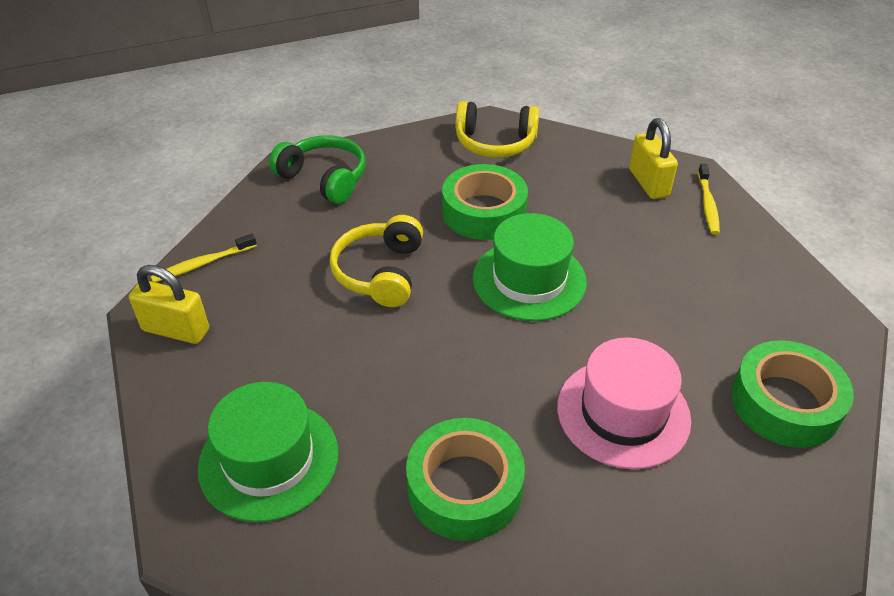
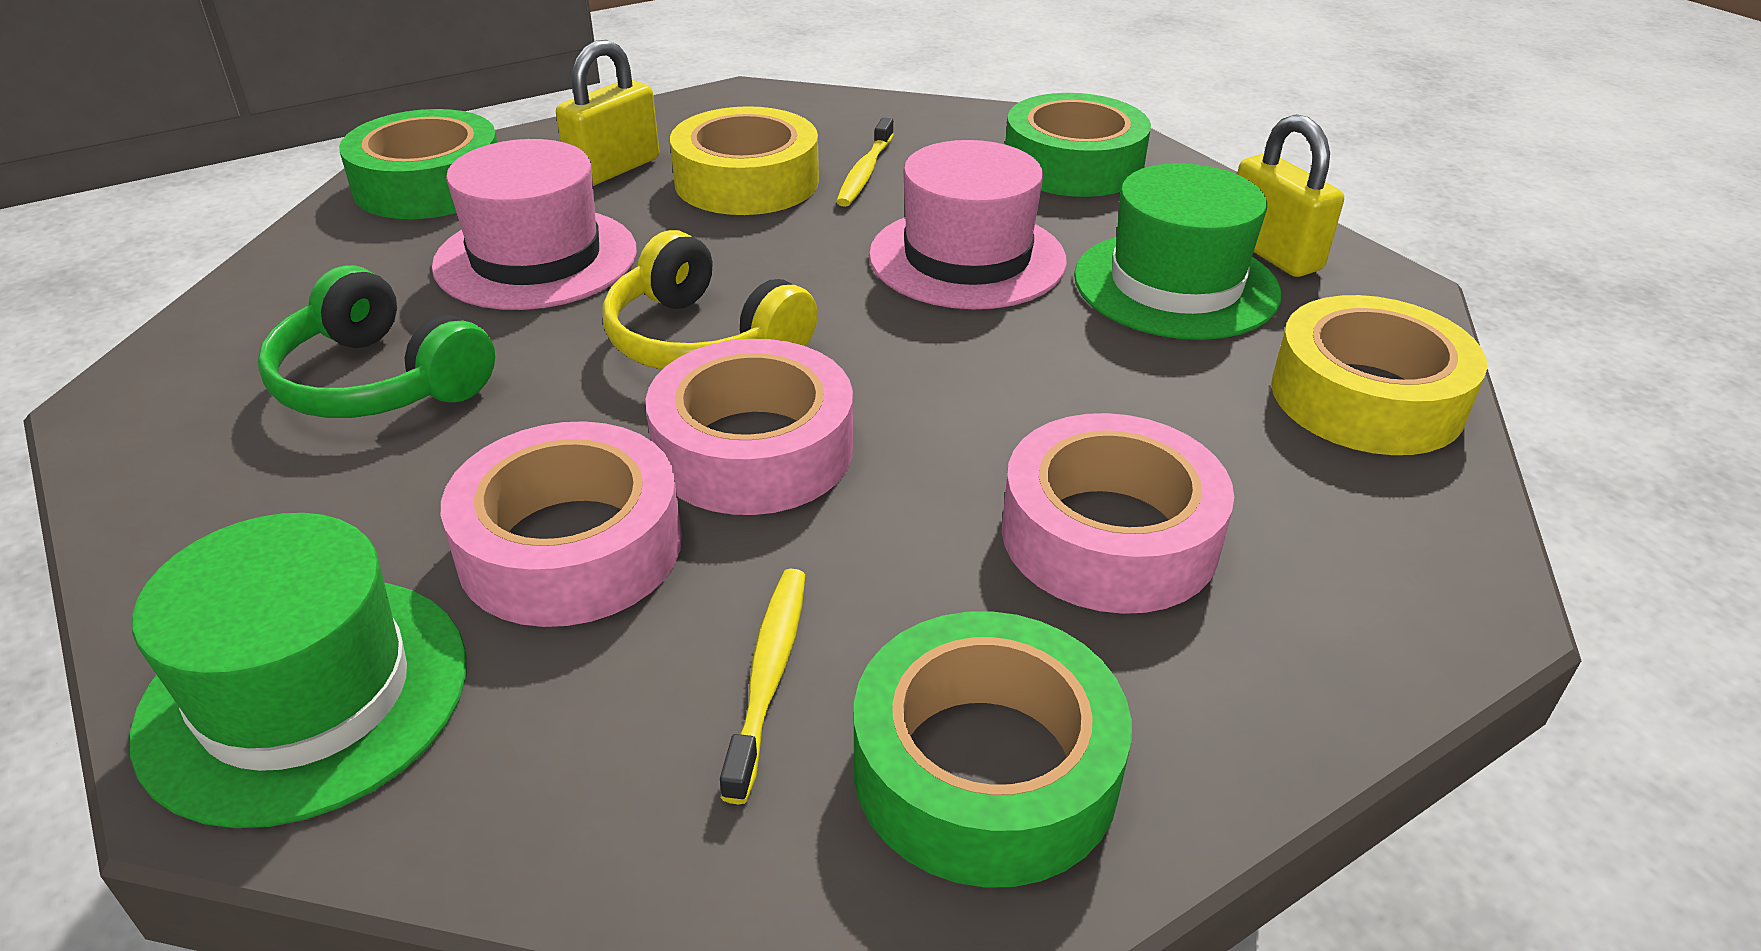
pink hat: 1 -> 2
pink tape: 0 -> 3
yellow headphones: 2 -> 1
yellow tape: 0 -> 2

